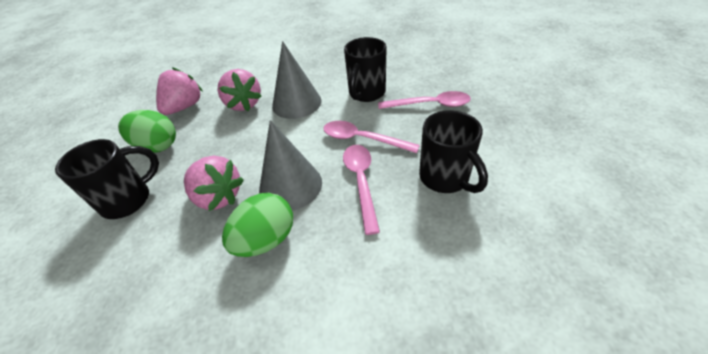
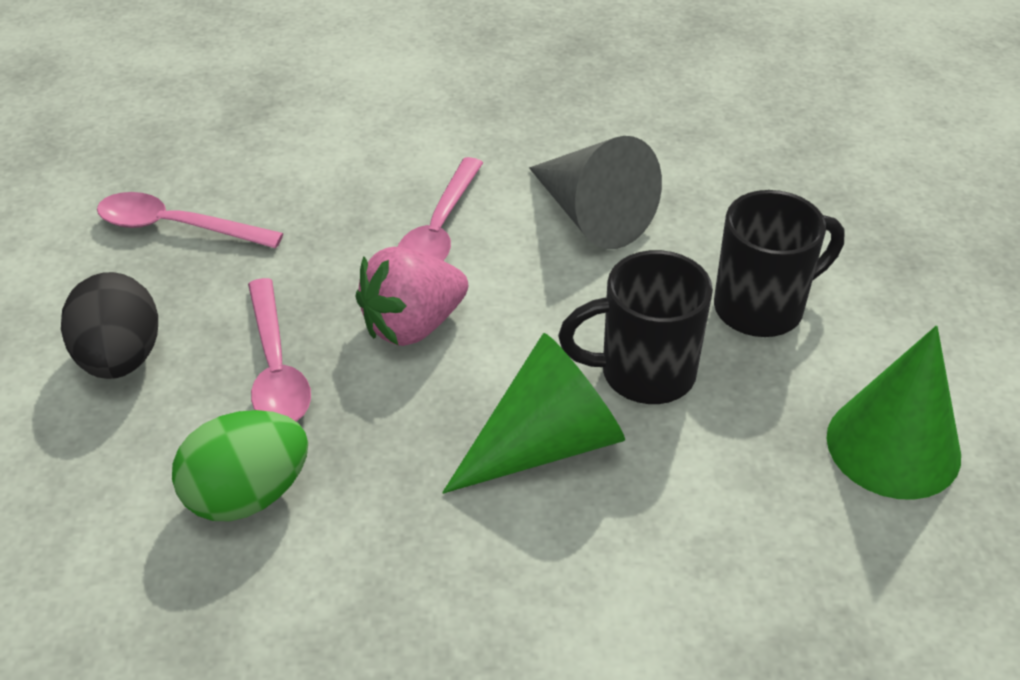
black egg: 0 -> 1
black mug: 3 -> 2
green cone: 0 -> 2
green egg: 2 -> 1
grey cone: 2 -> 1
pink strawberry: 3 -> 1

